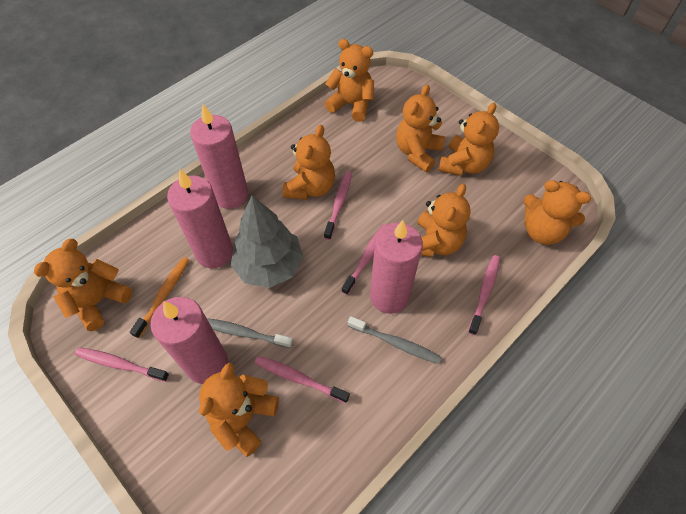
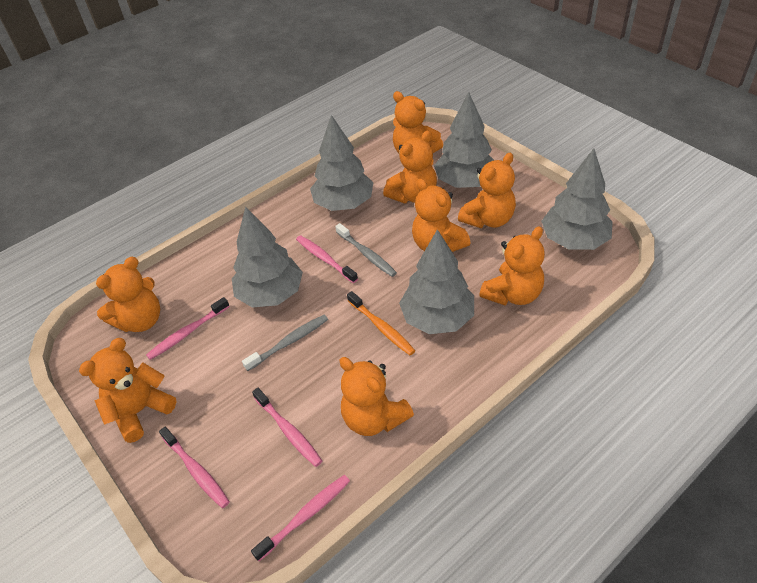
grey tree: 1 -> 5
pink candle: 4 -> 0

